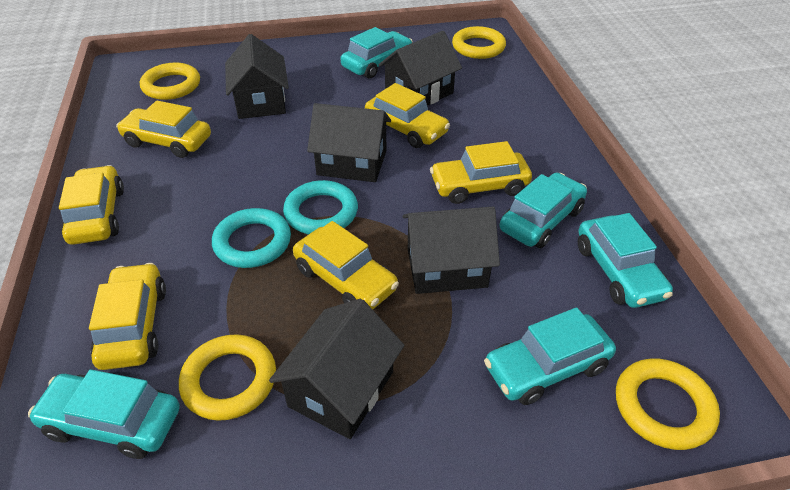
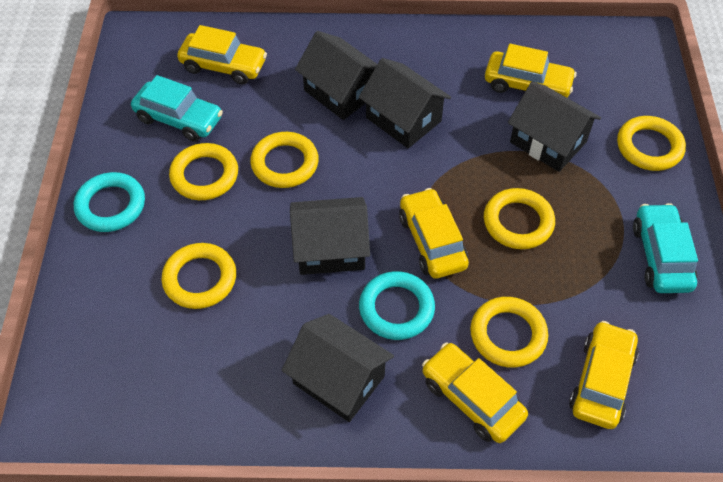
turquoise car: 5 -> 2
yellow car: 6 -> 5
yellow ring: 4 -> 6

